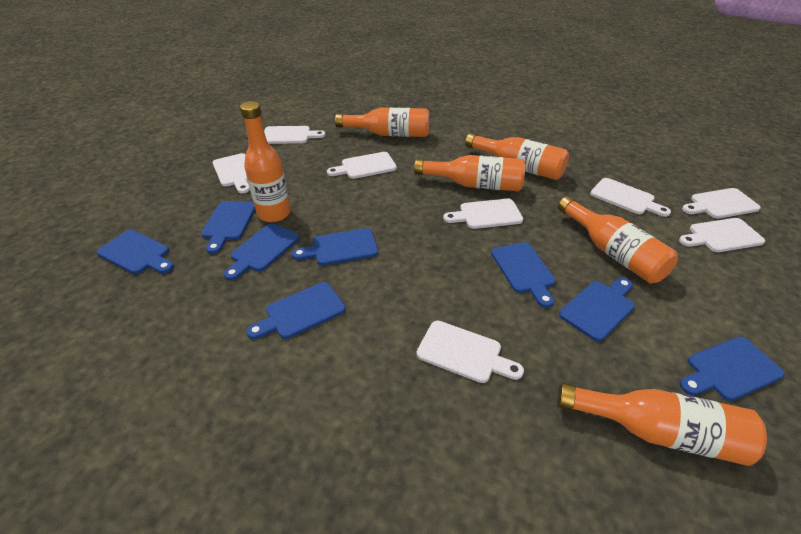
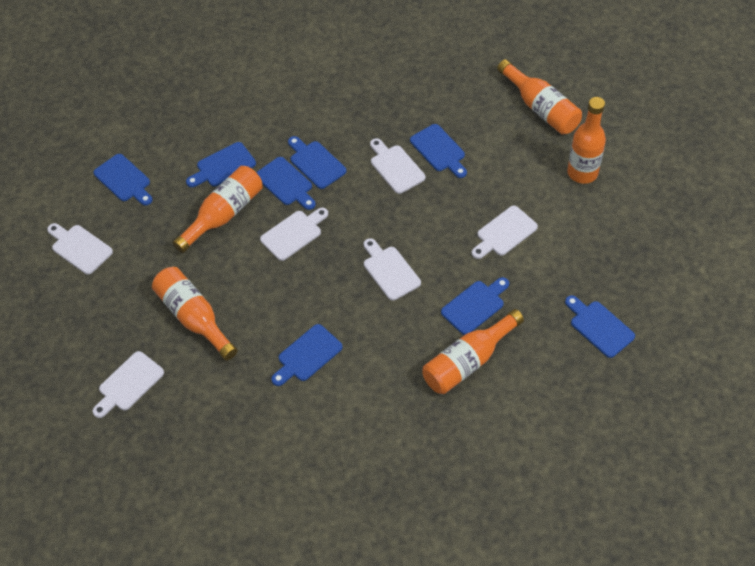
orange bottle: 6 -> 5
white cutting board: 8 -> 6

